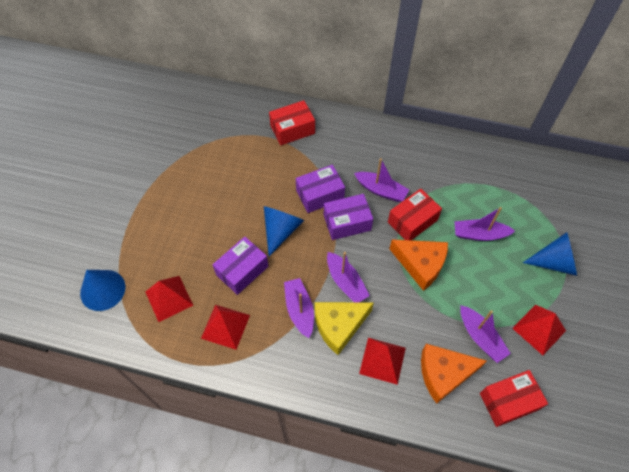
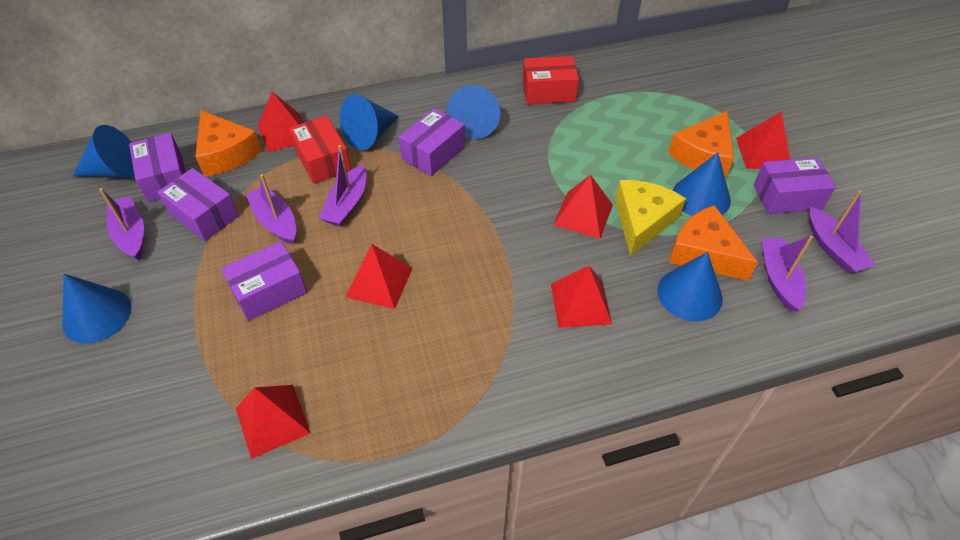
blue cone: 3 -> 6
orange cheese: 2 -> 3
purple box: 3 -> 5
red box: 3 -> 2
red pyramid: 4 -> 6

